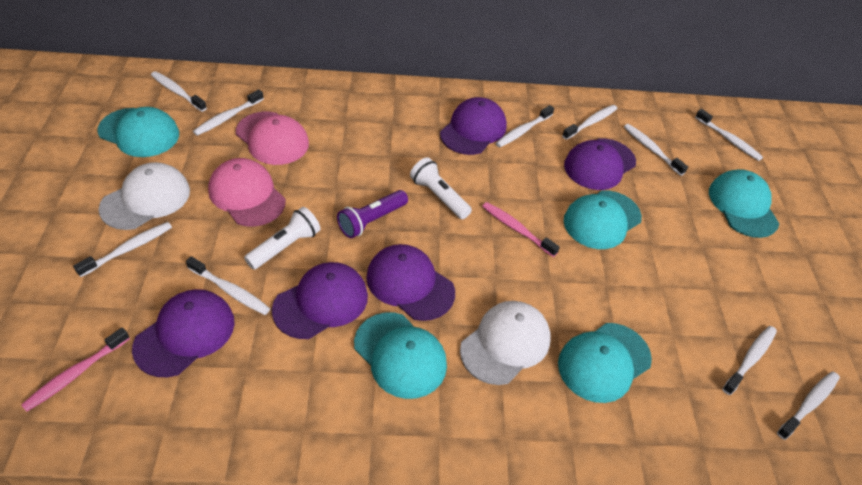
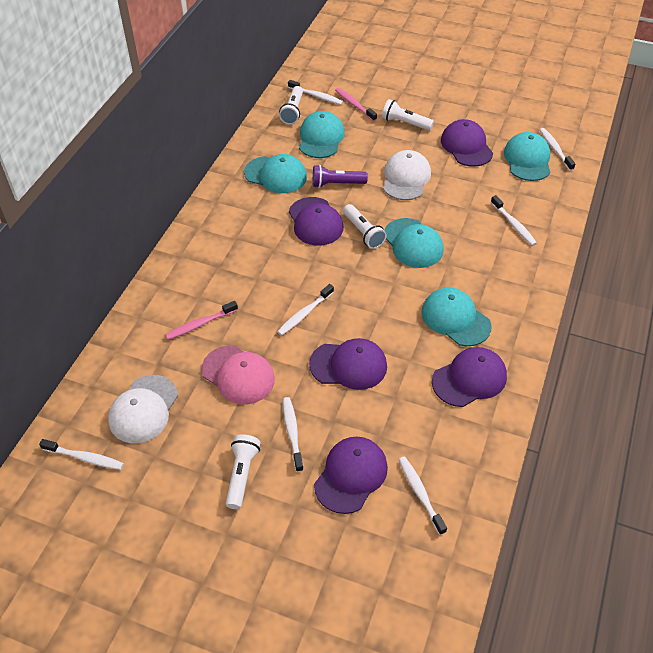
pink cap: 2 -> 1
white flashlight: 2 -> 4
white toothbrush: 10 -> 7

